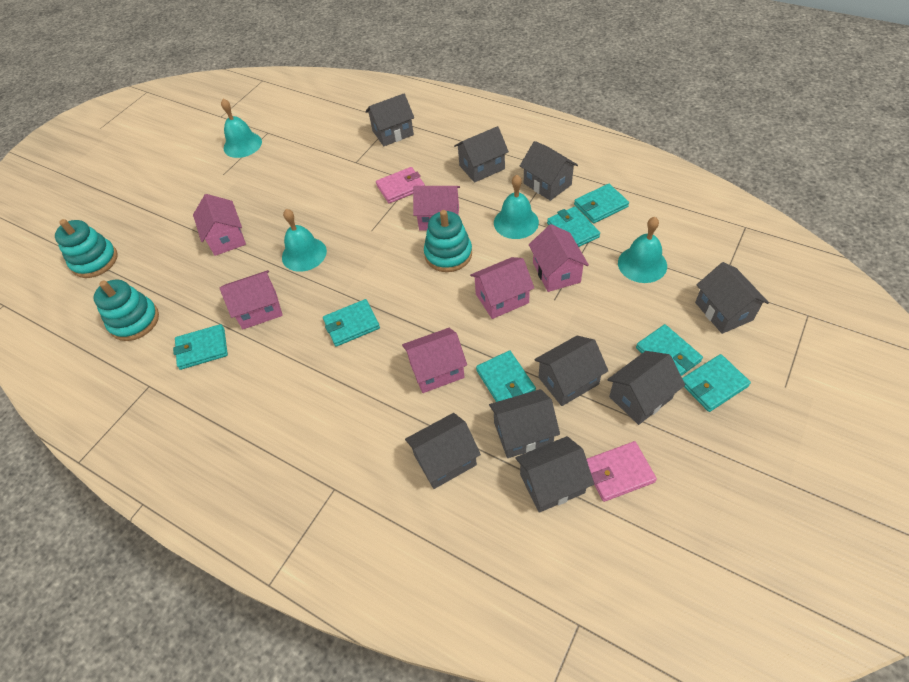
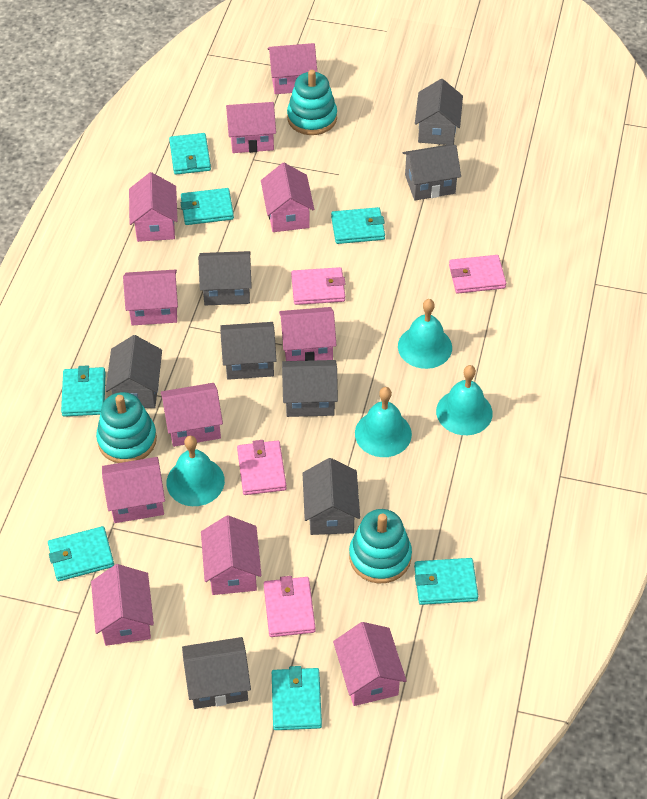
grey house: 9 -> 8
pink house: 6 -> 11
pink wallet: 2 -> 4

